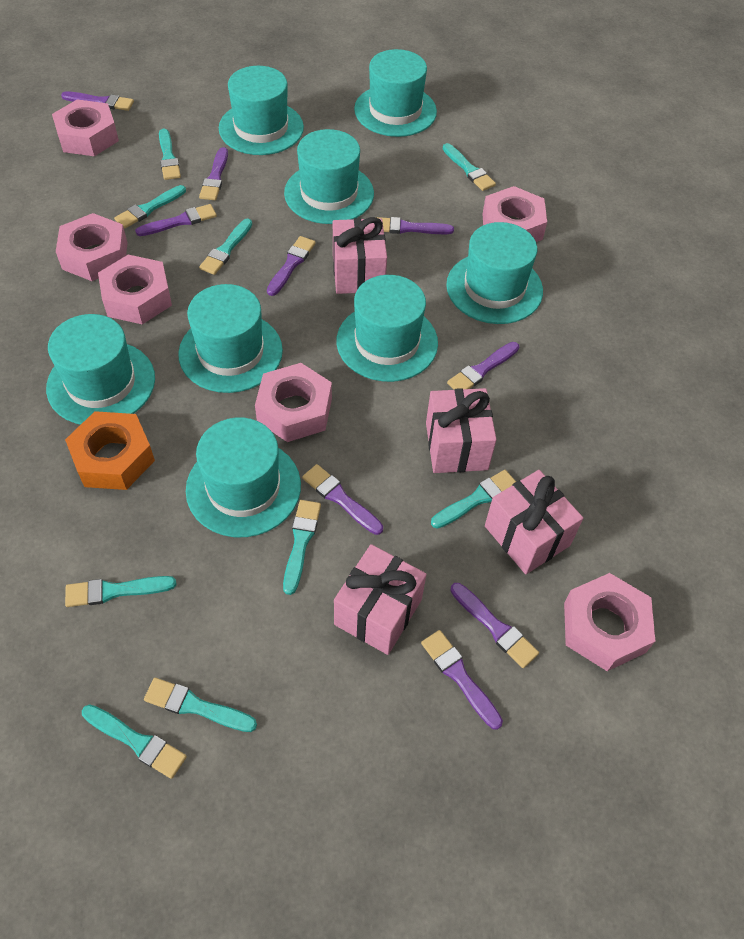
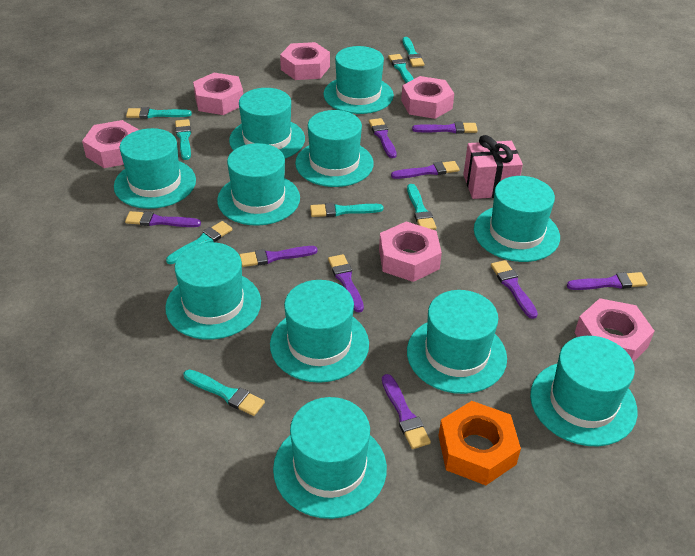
pink gift: 4 -> 1
turquoise brush: 9 -> 8
turquoise hat: 8 -> 11

